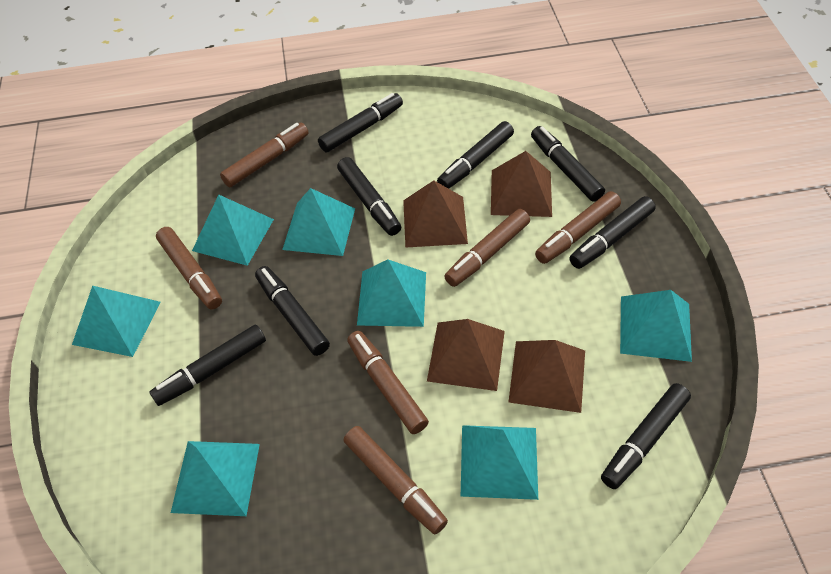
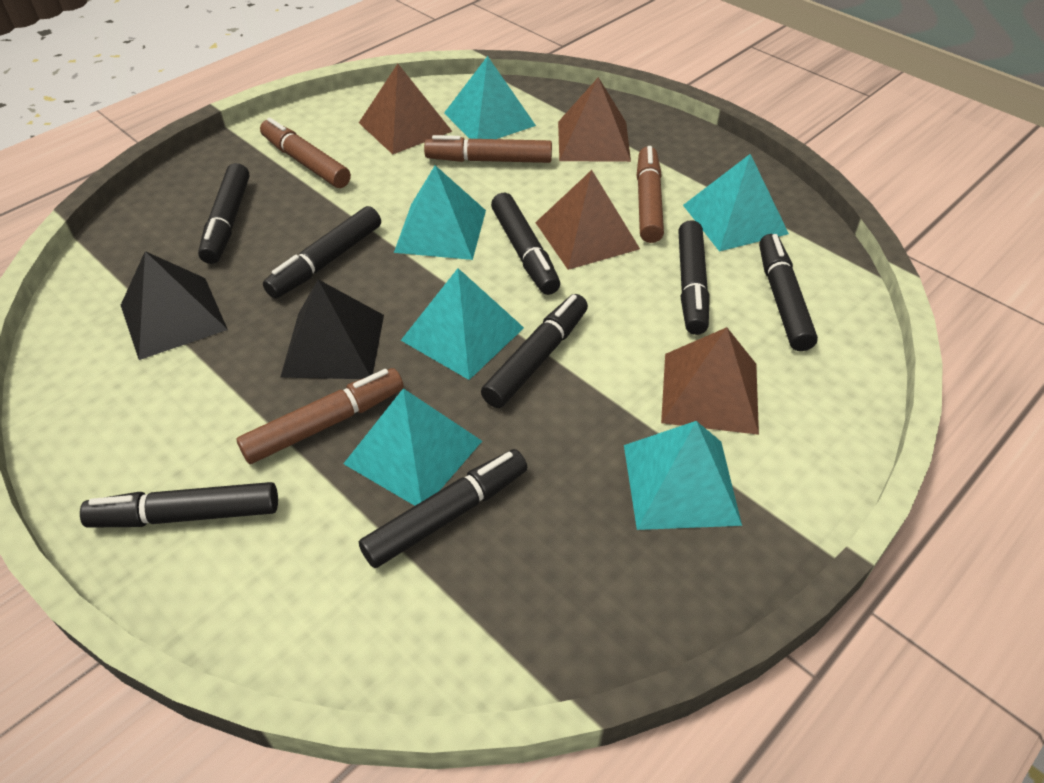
black pyramid: 0 -> 2
brown marker: 6 -> 4
turquoise pyramid: 7 -> 6

